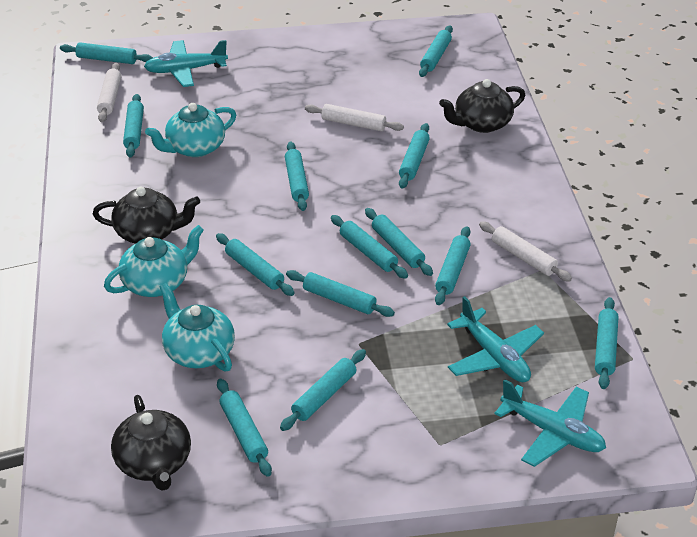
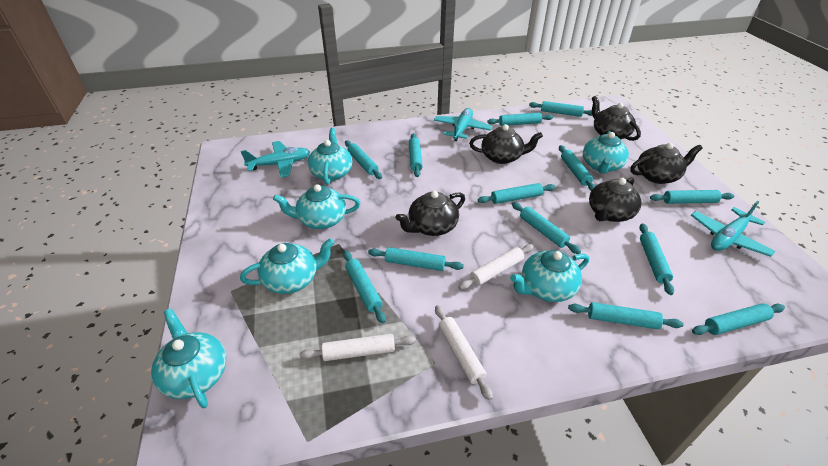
black teapot: 3 -> 5
turquoise teapot: 3 -> 6

